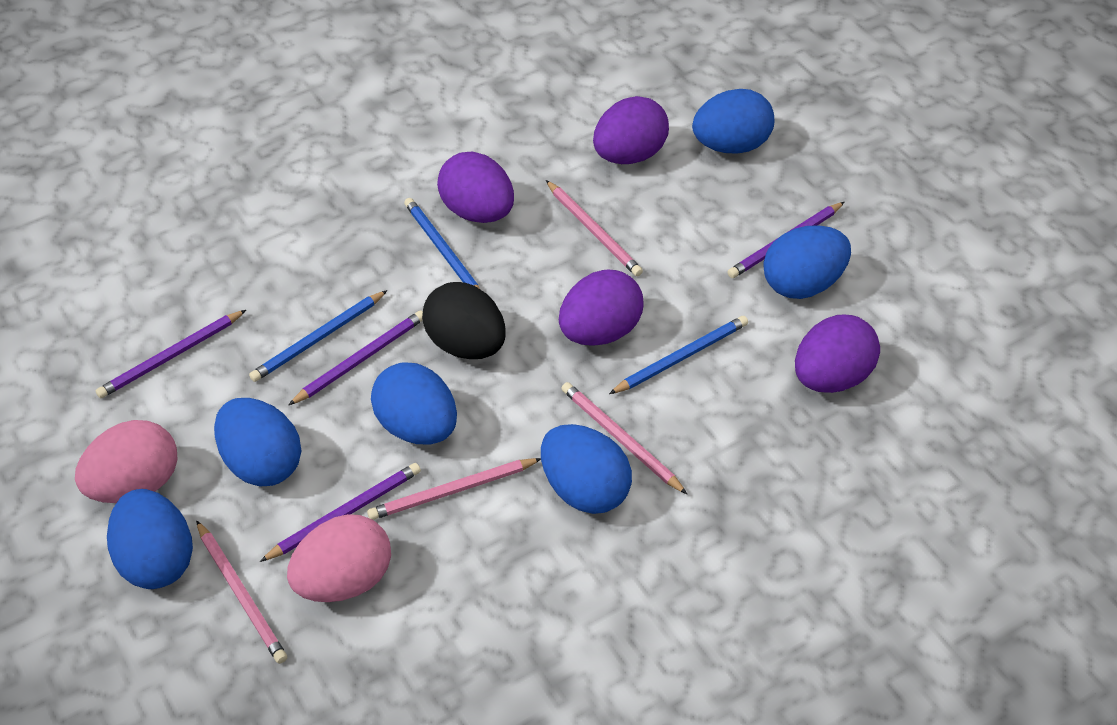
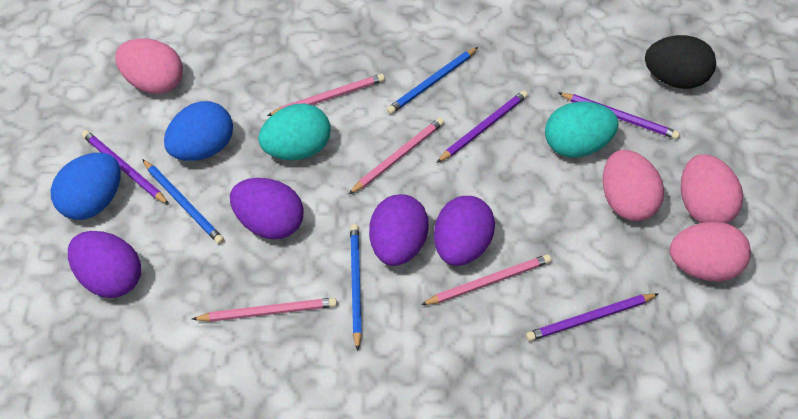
blue egg: 6 -> 2
pink egg: 2 -> 4
turquoise egg: 0 -> 2

